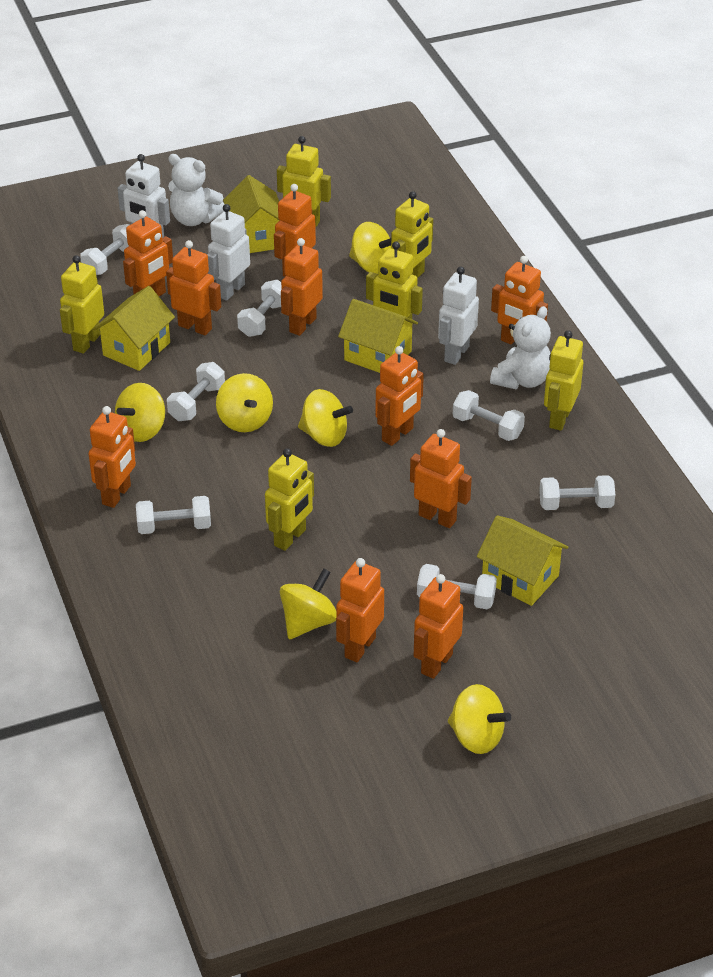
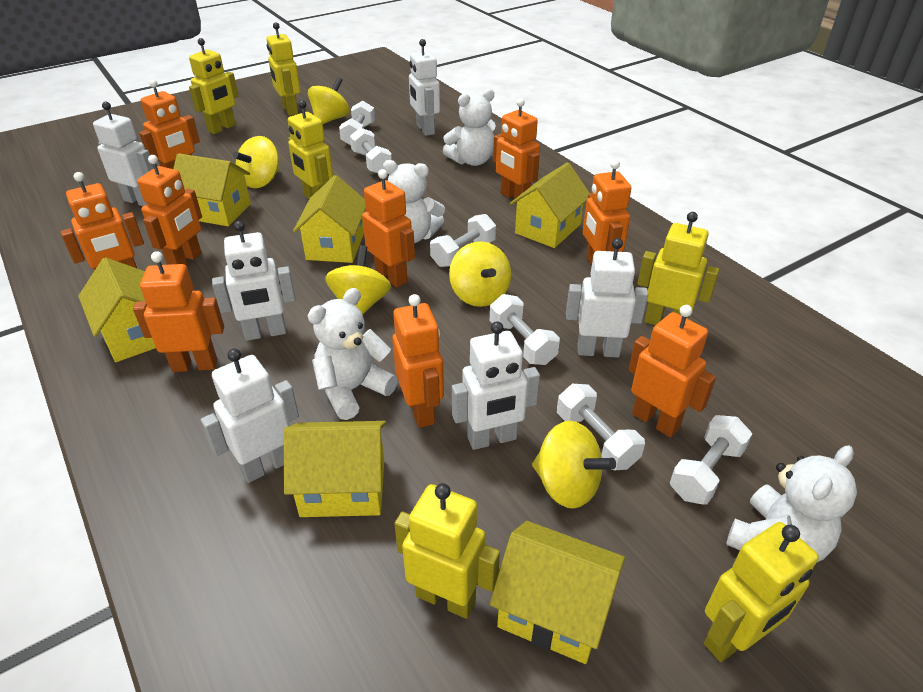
orange robot: 10 -> 9
white dumbbell: 7 -> 6
white robot: 3 -> 6
white teddy bear: 2 -> 4
yellow house: 4 -> 6
yellow spinning top: 6 -> 5

